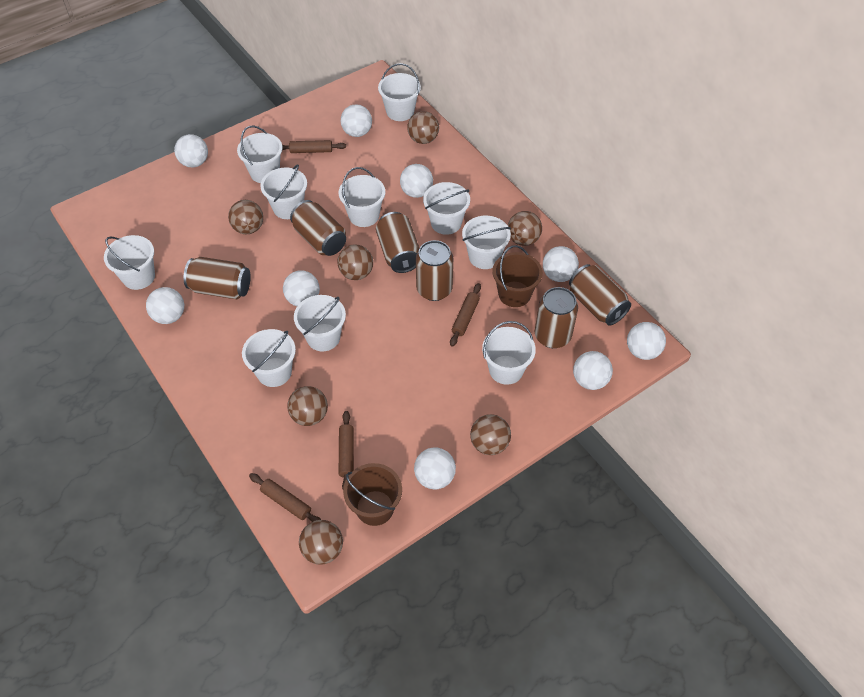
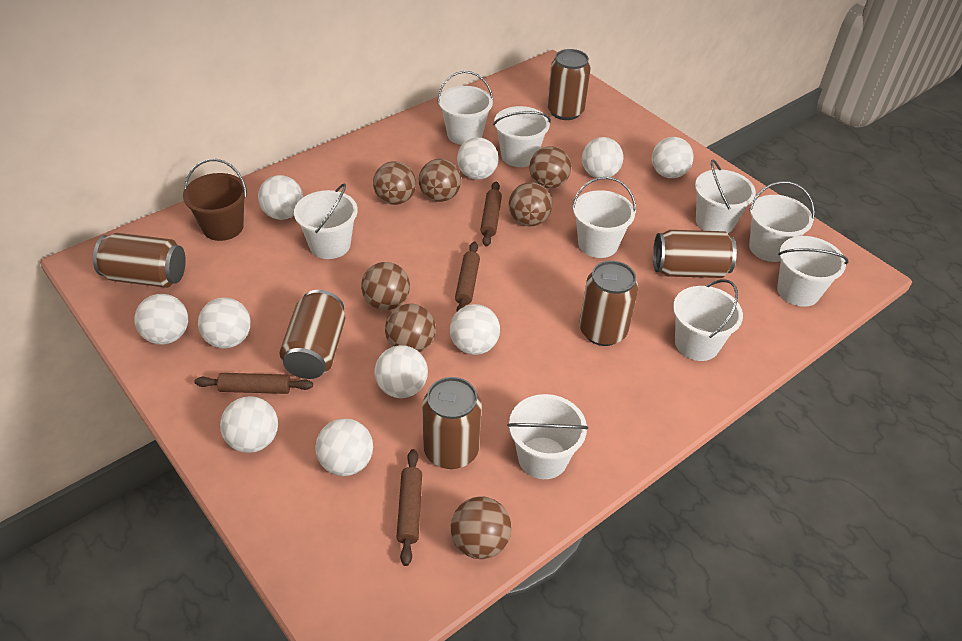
brown bucket: 2 -> 1
white ball: 9 -> 10
white bucket: 10 -> 9

